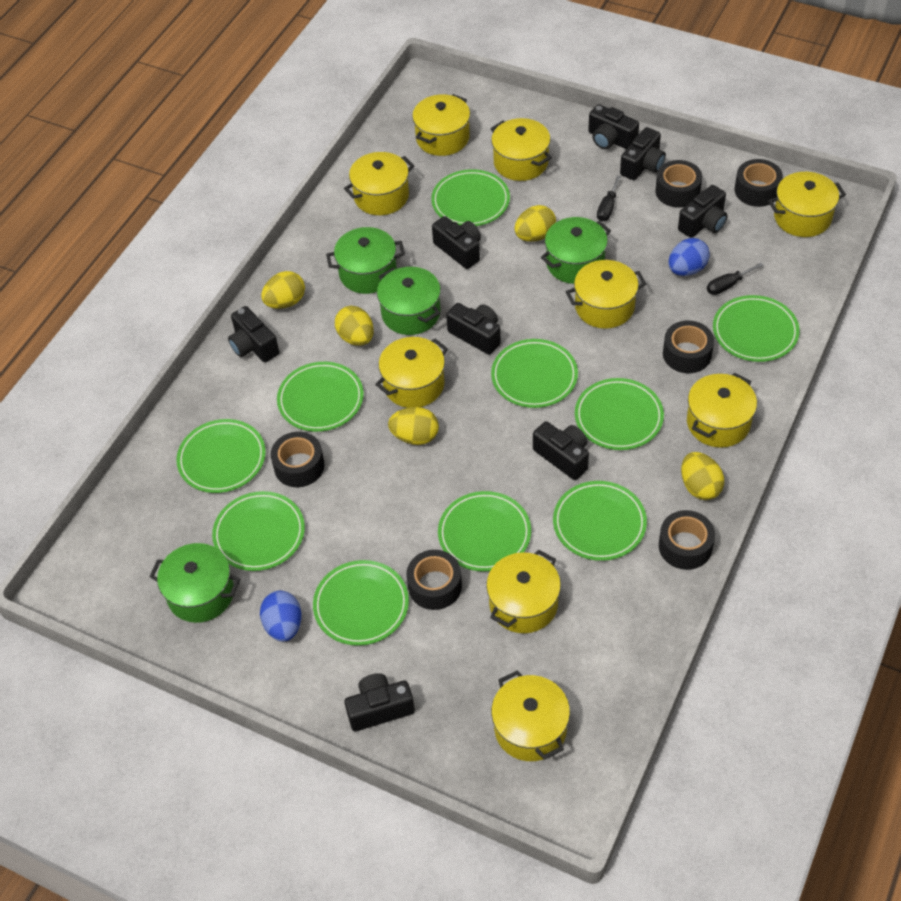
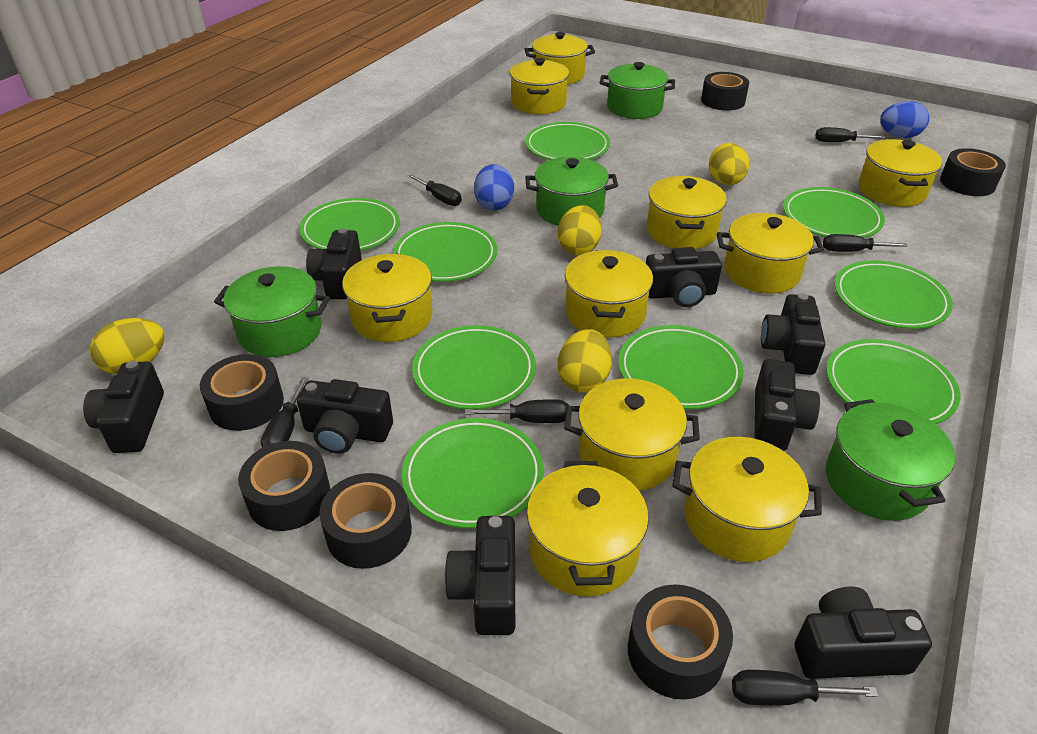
black screwdriver: 2 -> 6
green plate: 10 -> 9
yellow egg: 5 -> 4
yellow pot: 9 -> 10

